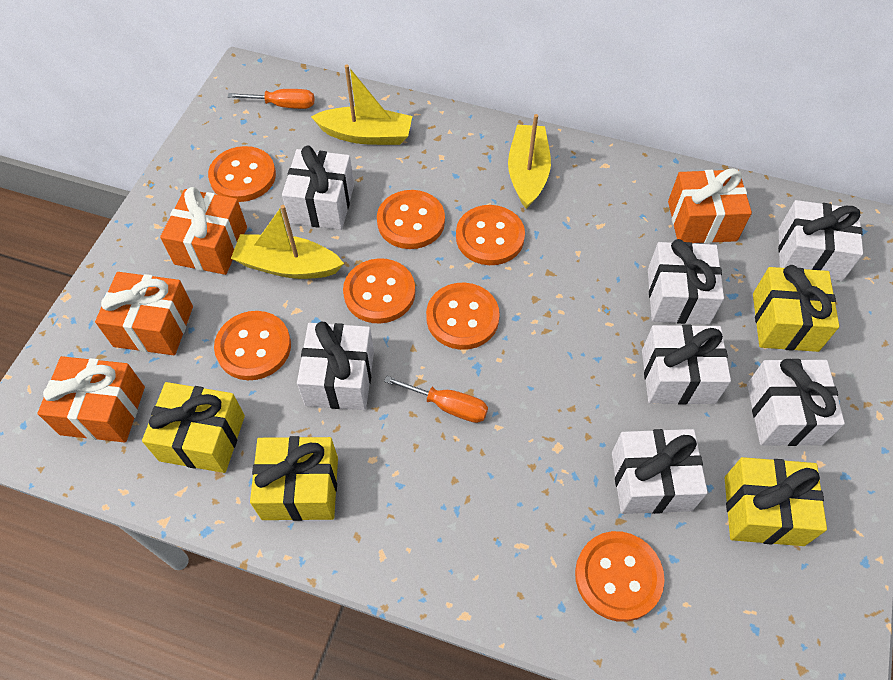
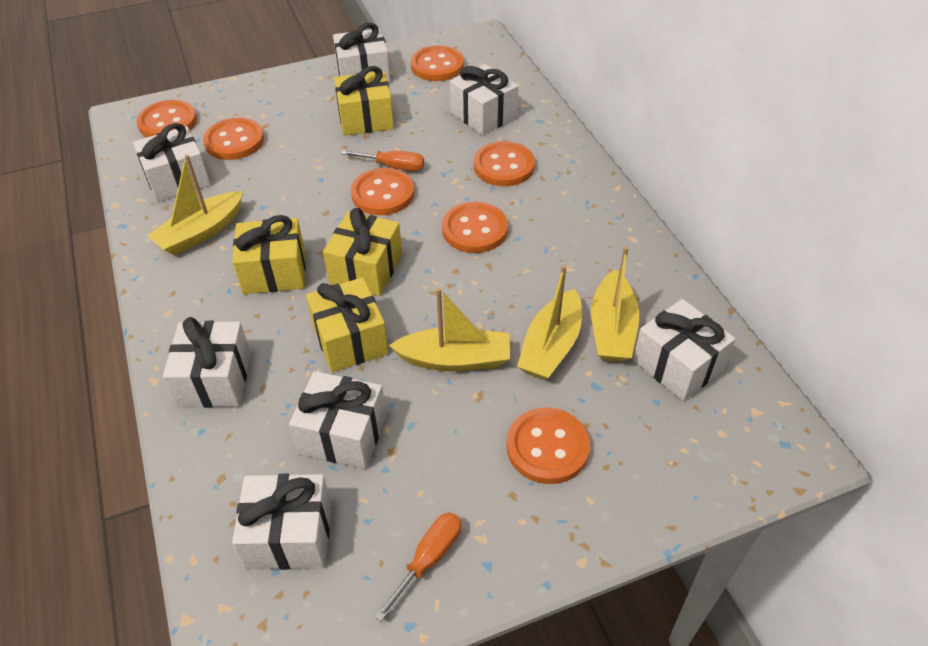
orange gift: 4 -> 0
yellow boat: 3 -> 4

